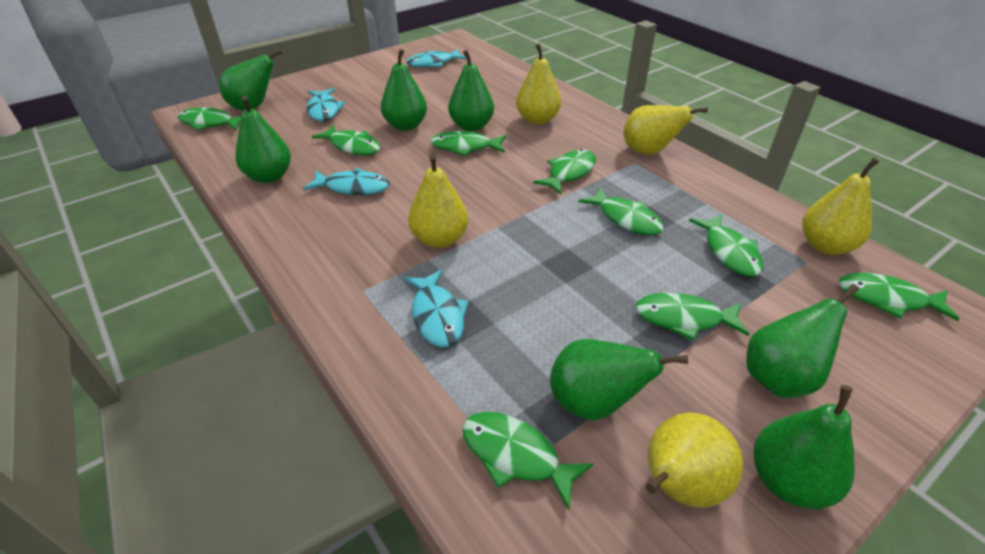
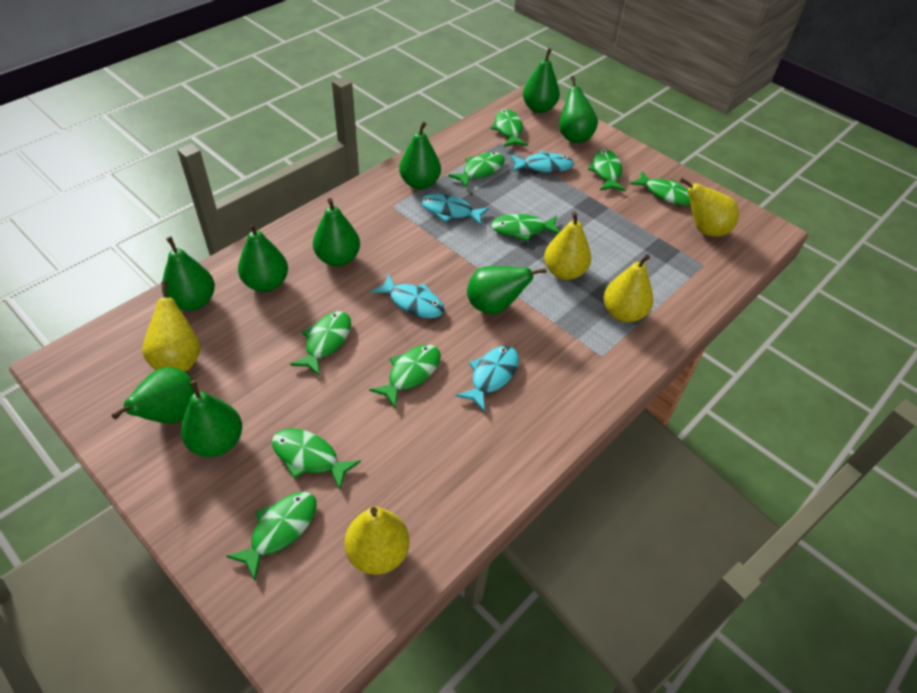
green pear: 7 -> 9

